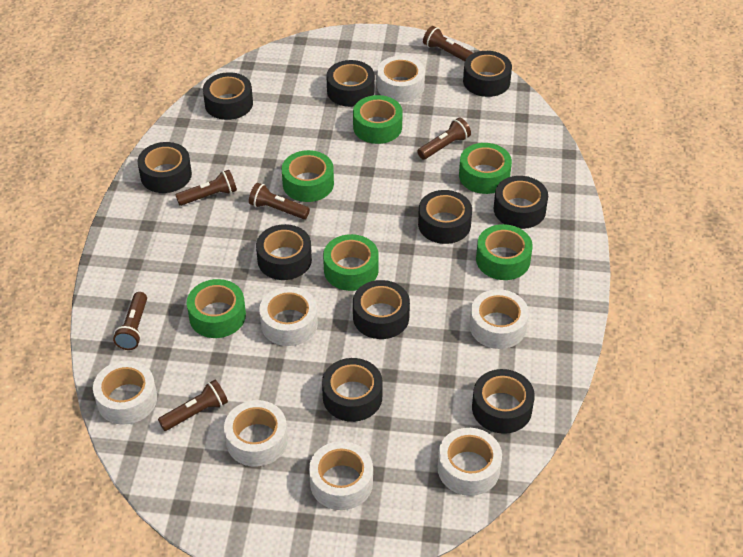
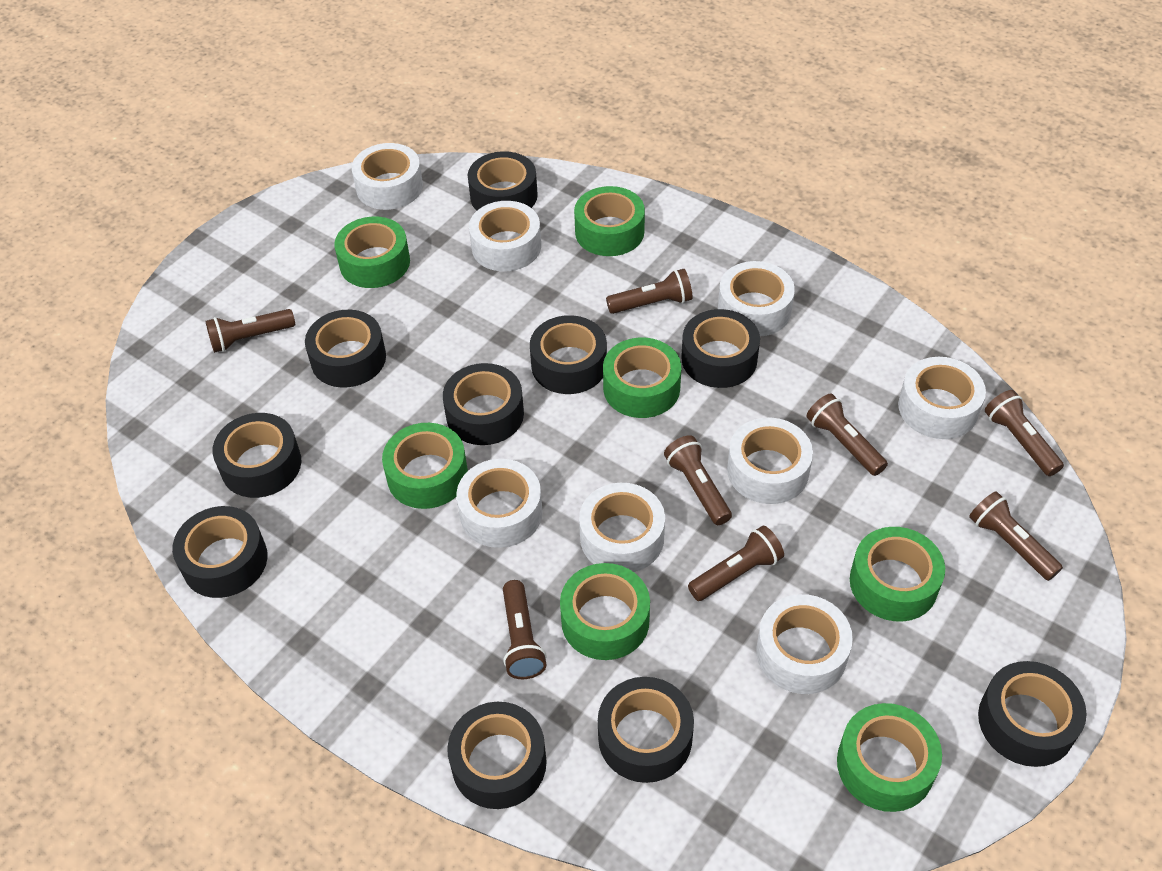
brown flashlight: 6 -> 8
green tape: 6 -> 7
white tape: 7 -> 8

